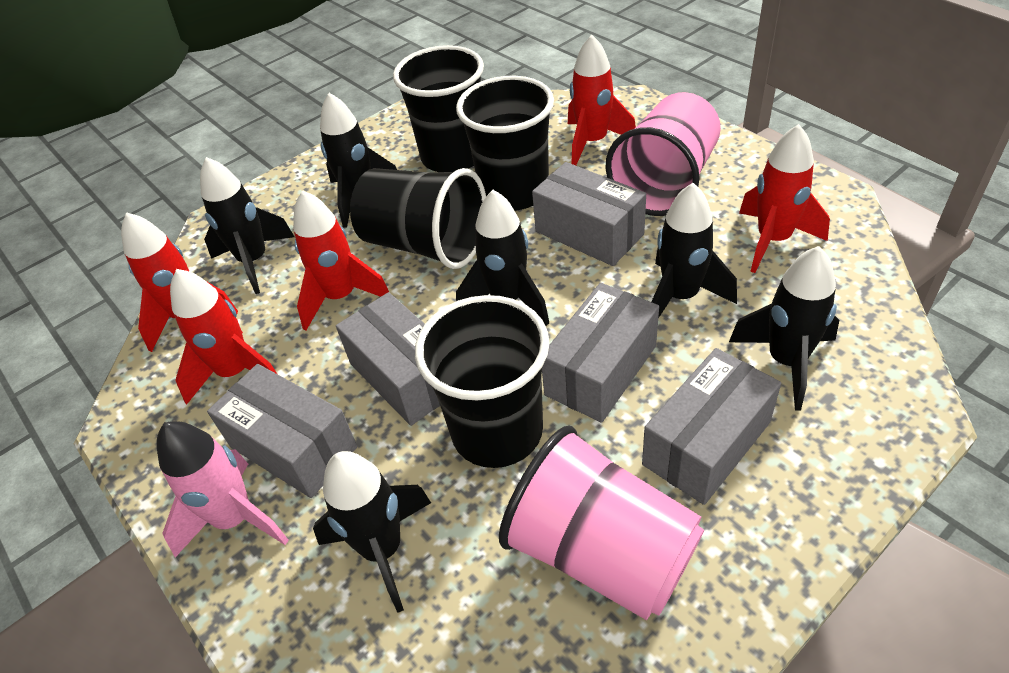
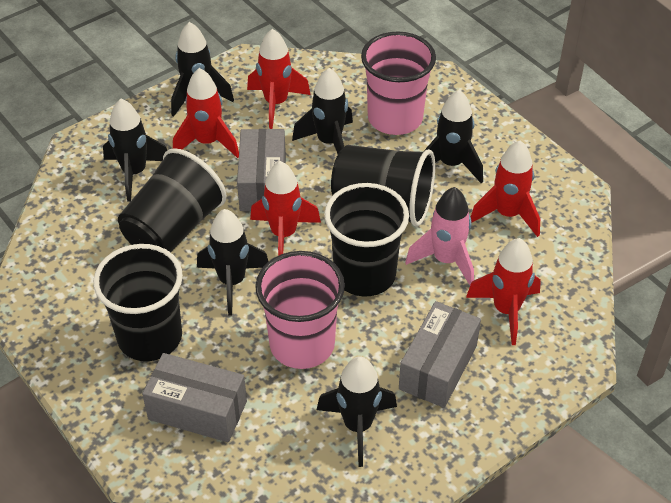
grey box: 5 -> 3

